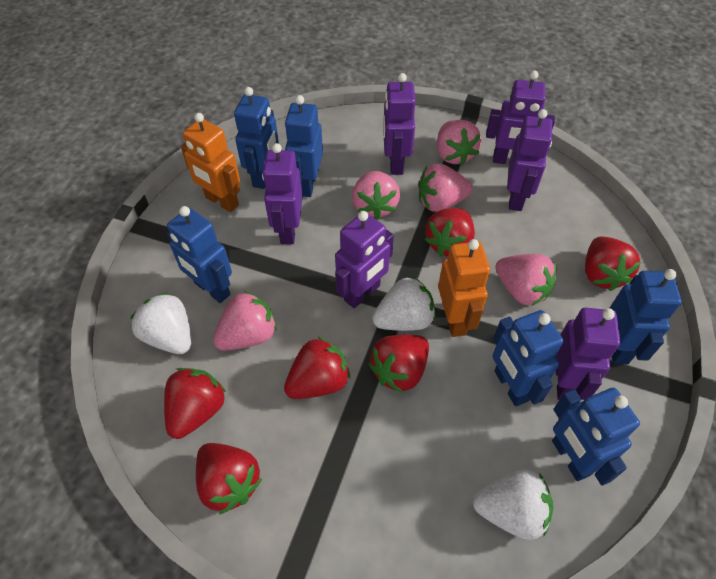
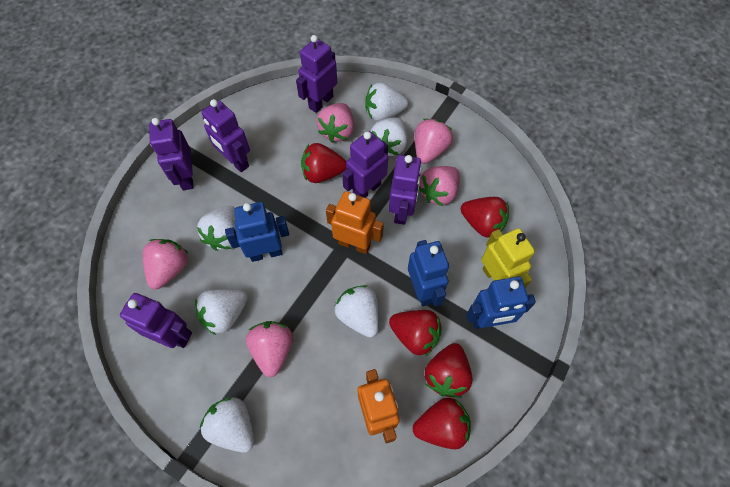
blue robot: 6 -> 3
red strawberry: 6 -> 5
white strawberry: 3 -> 6
yellow robot: 0 -> 1

